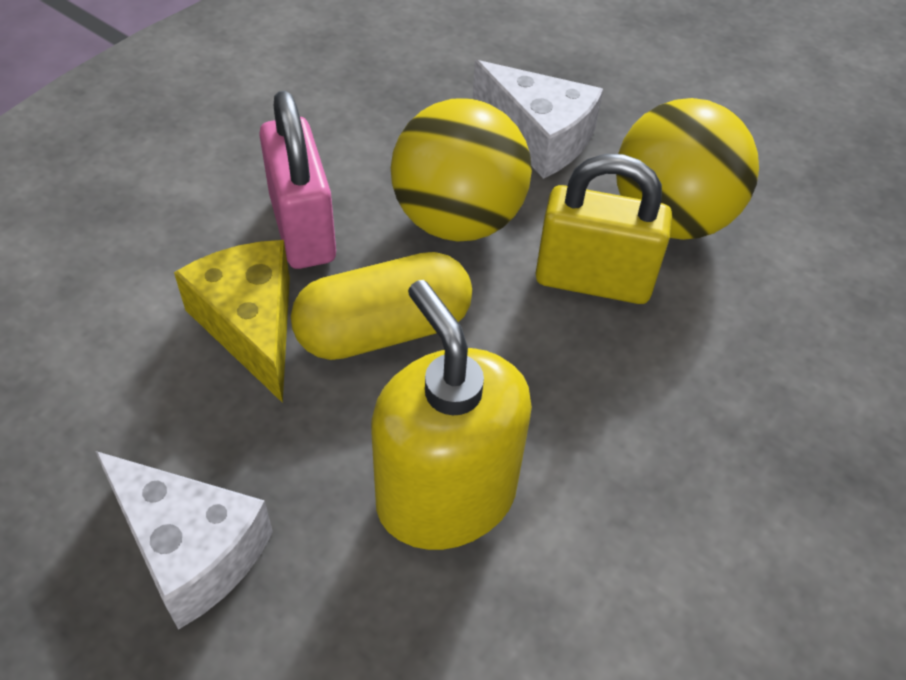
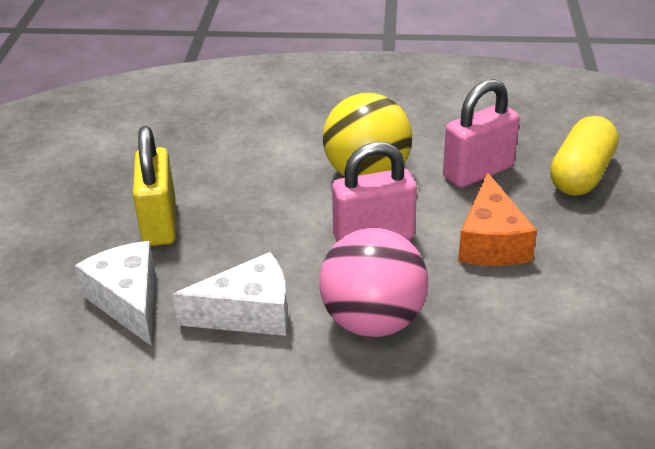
orange cheese: 0 -> 1
pink ball: 0 -> 1
pink padlock: 1 -> 2
yellow ball: 2 -> 1
yellow cheese: 1 -> 0
yellow soap dispenser: 1 -> 0

